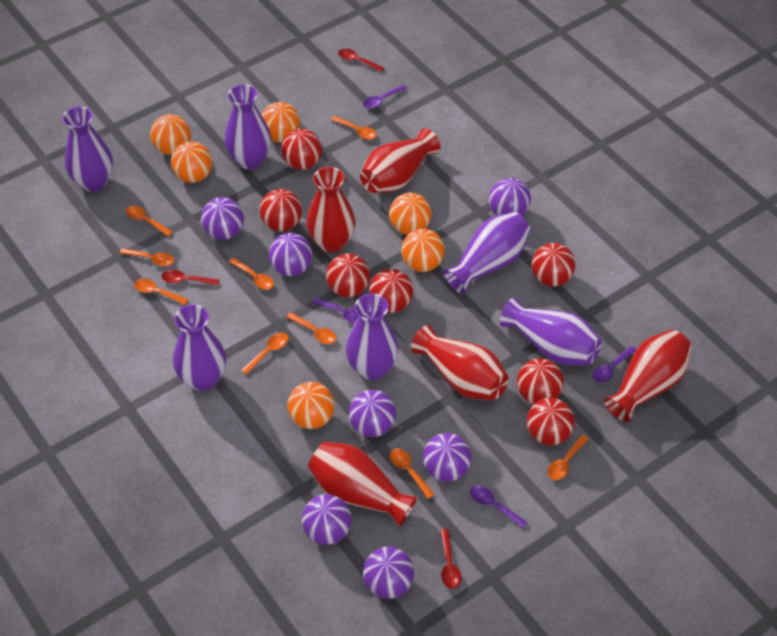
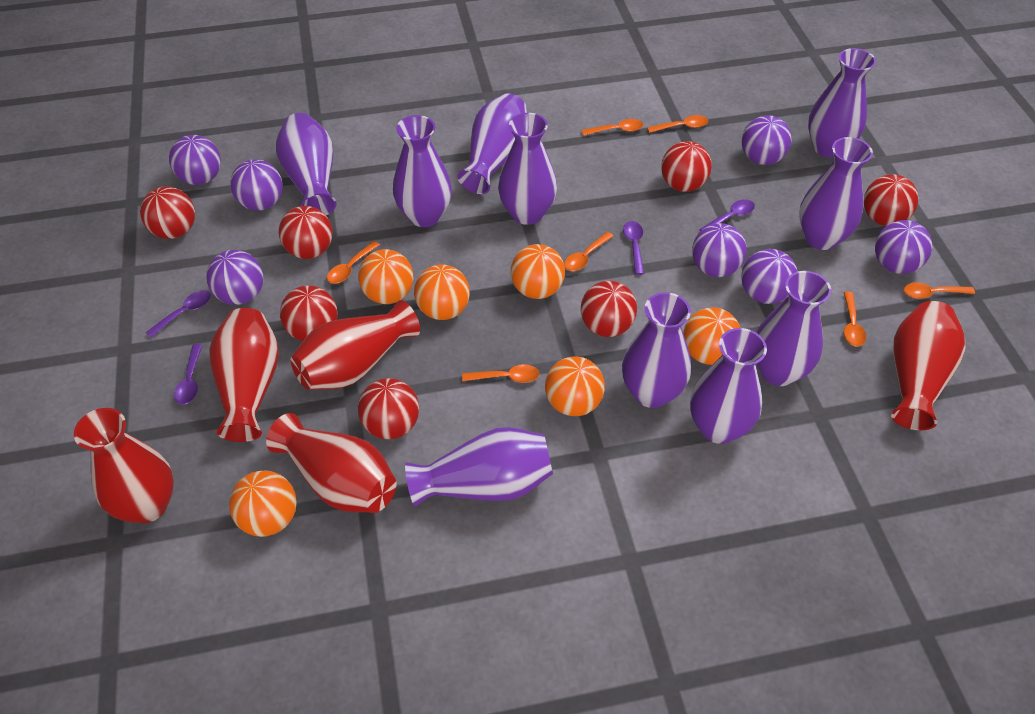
orange spoon: 9 -> 7
purple vase: 6 -> 10
red spoon: 3 -> 0

